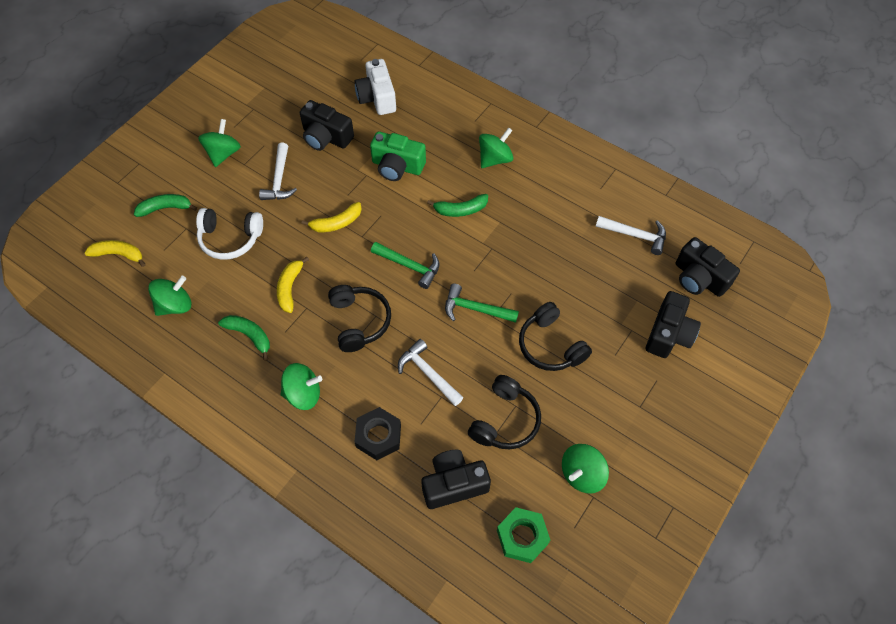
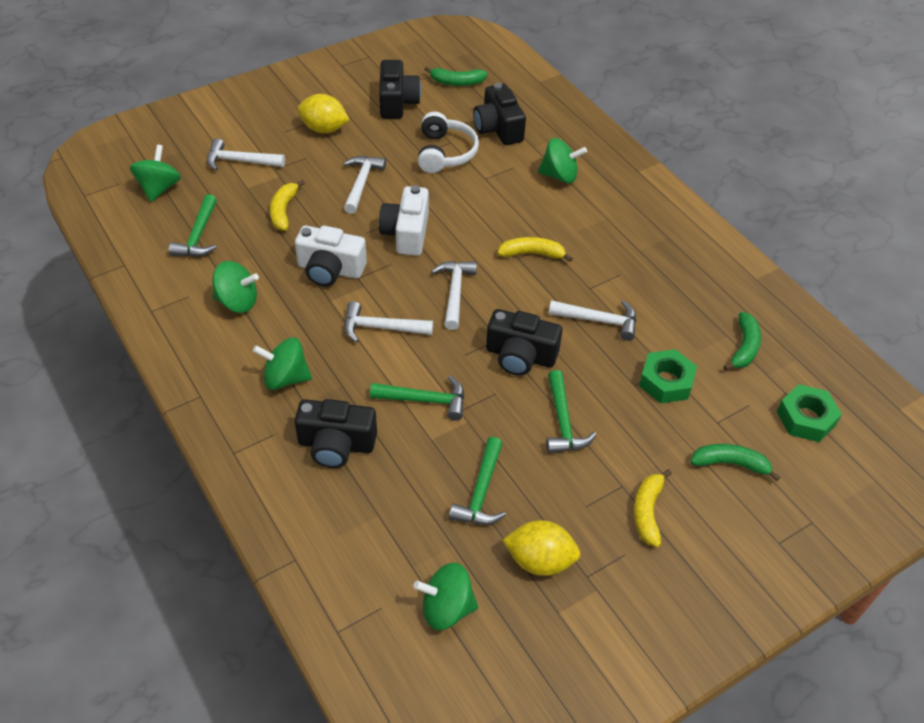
black headphones: 3 -> 0
black nut: 1 -> 0
green camera: 1 -> 0
green hammer: 2 -> 4
green nut: 1 -> 2
white camera: 1 -> 2
white hammer: 3 -> 5
yellow lemon: 0 -> 2

